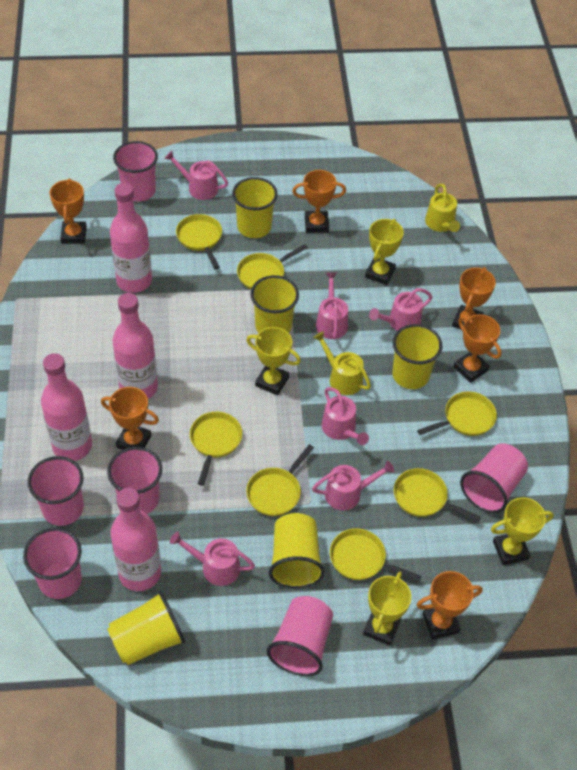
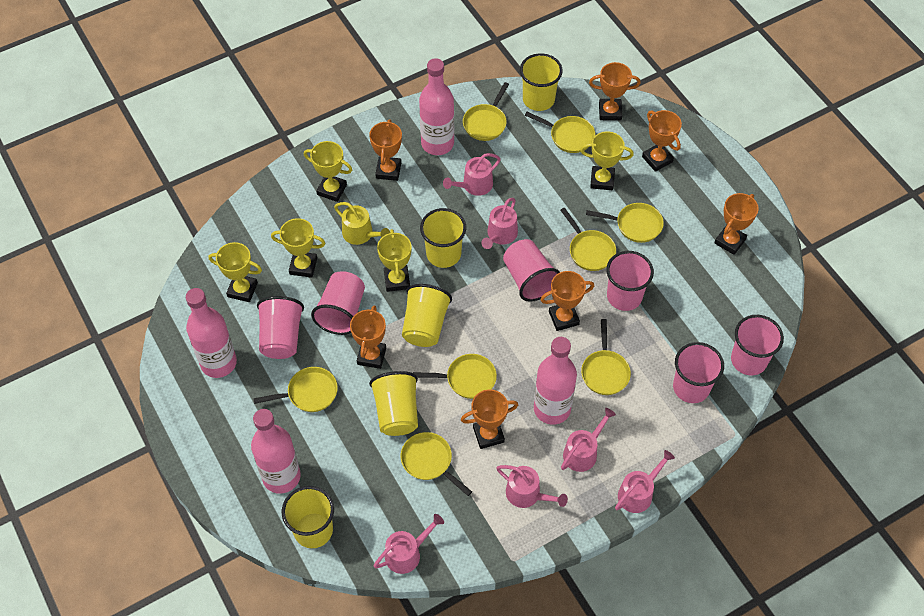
orange trophy: 6 -> 7
yellow pan: 7 -> 8
yellow trophy: 4 -> 5
yellow watering can: 2 -> 1

